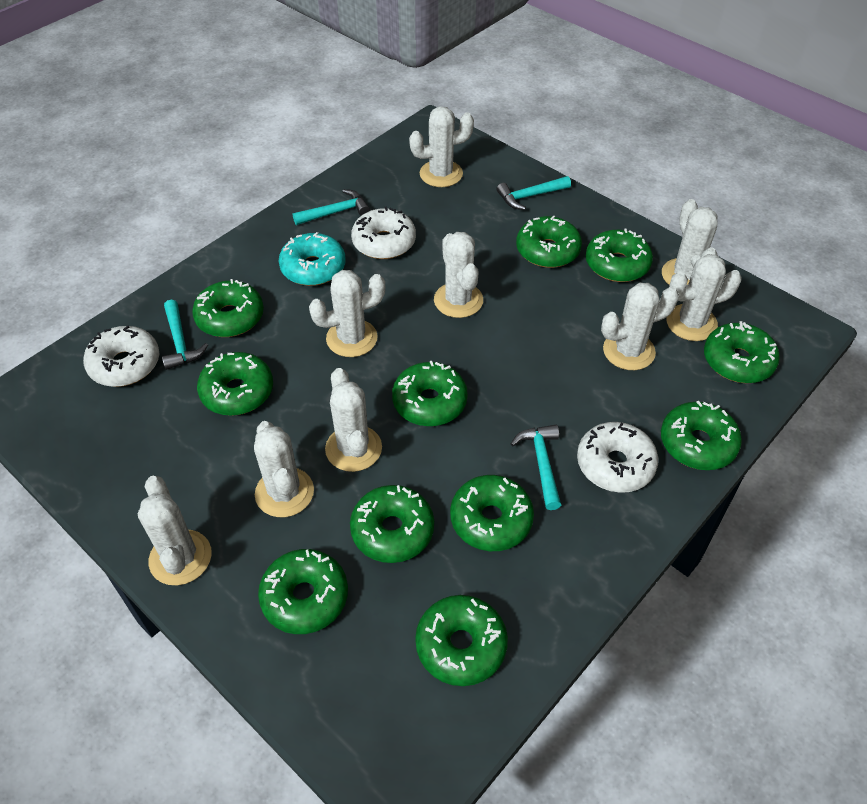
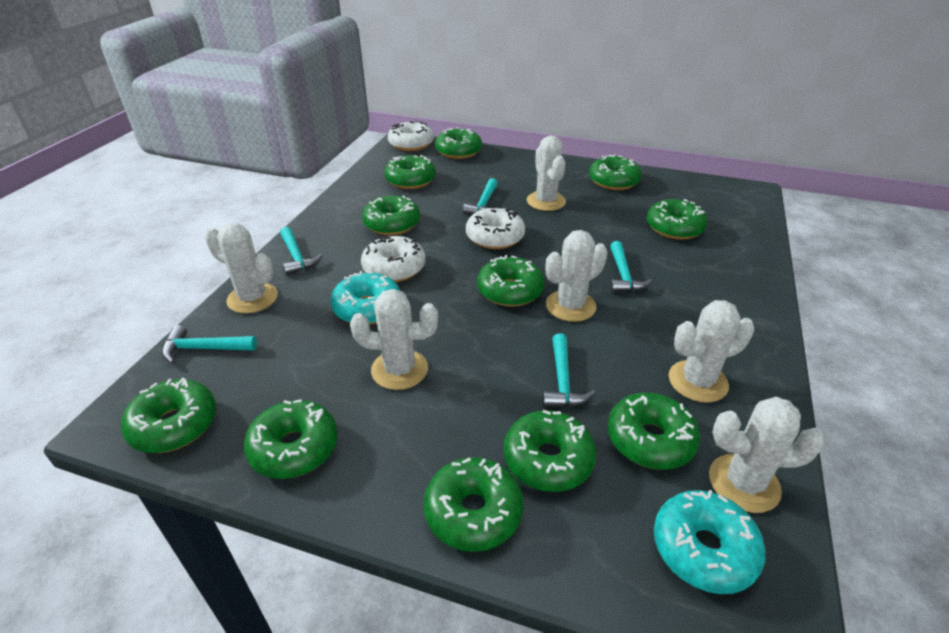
turquoise donut: 1 -> 2
turquoise hammer: 4 -> 5
white cactus: 9 -> 6

